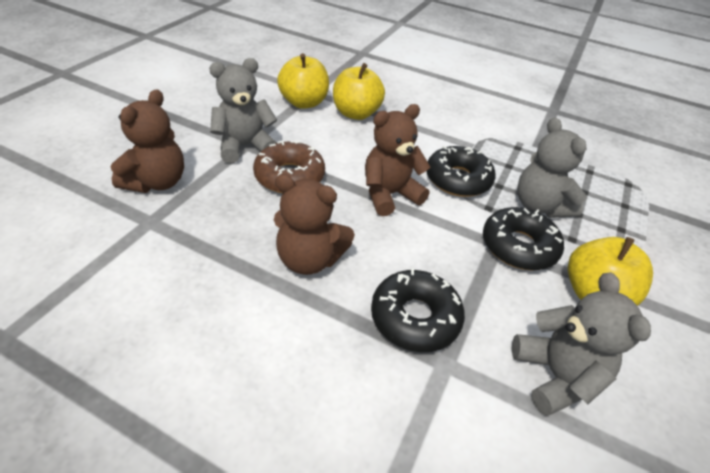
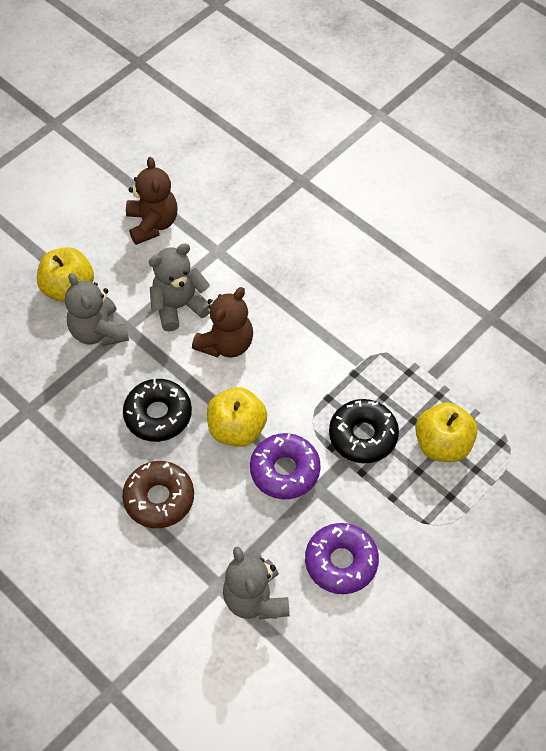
black donut: 3 -> 2
brown teddy bear: 3 -> 2
purple donut: 0 -> 2

